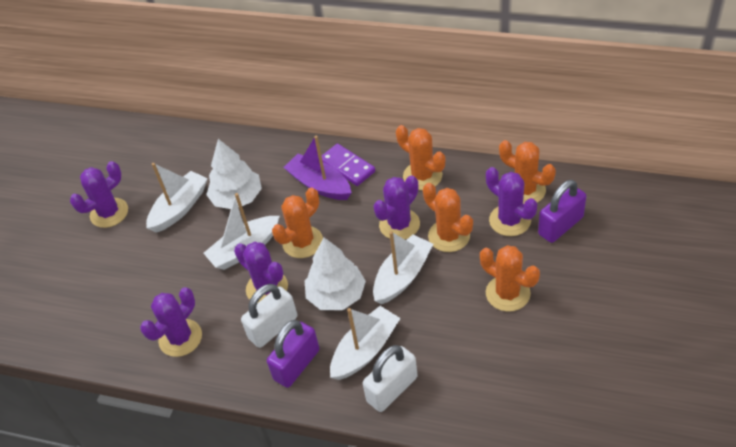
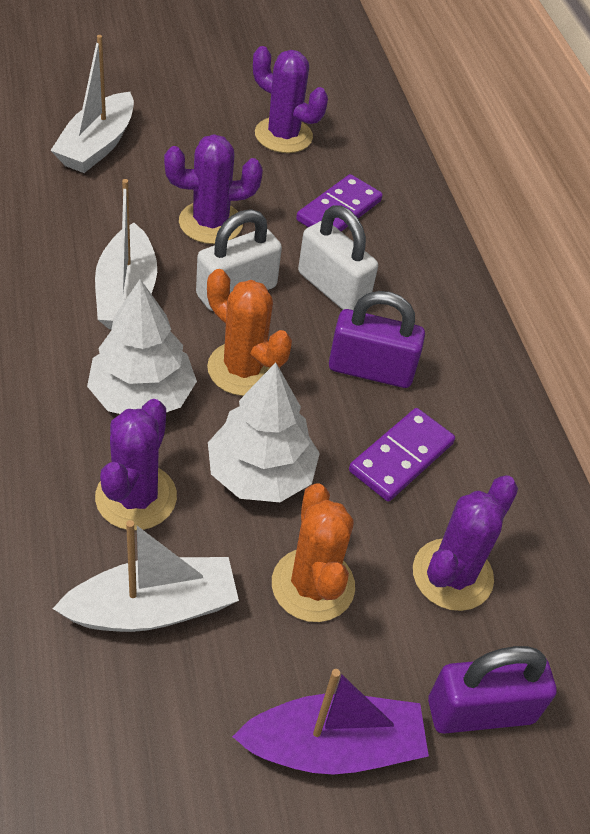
orange cactus: 5 -> 2
purple cactus: 5 -> 4
purple domino: 1 -> 2
white boat: 4 -> 3

